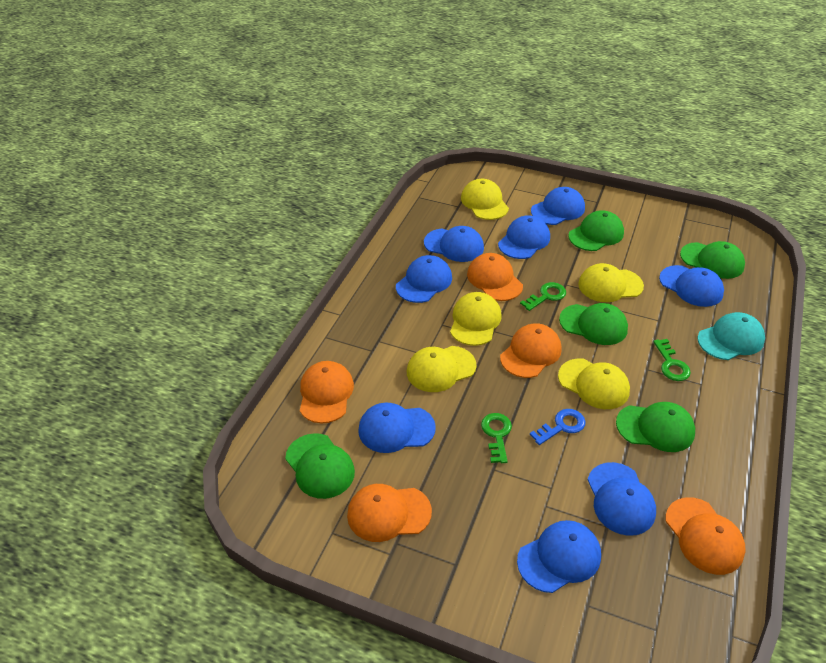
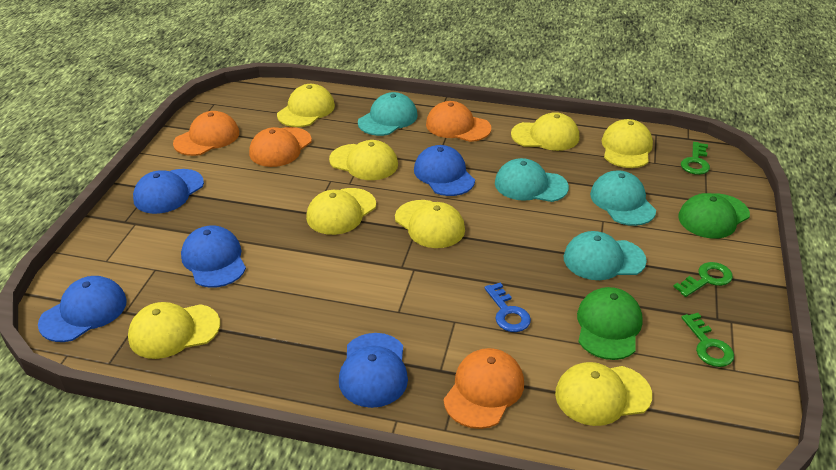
blue cap: 8 -> 5
green cap: 5 -> 2
orange cap: 5 -> 4
turquoise cap: 1 -> 4
yellow cap: 5 -> 8

